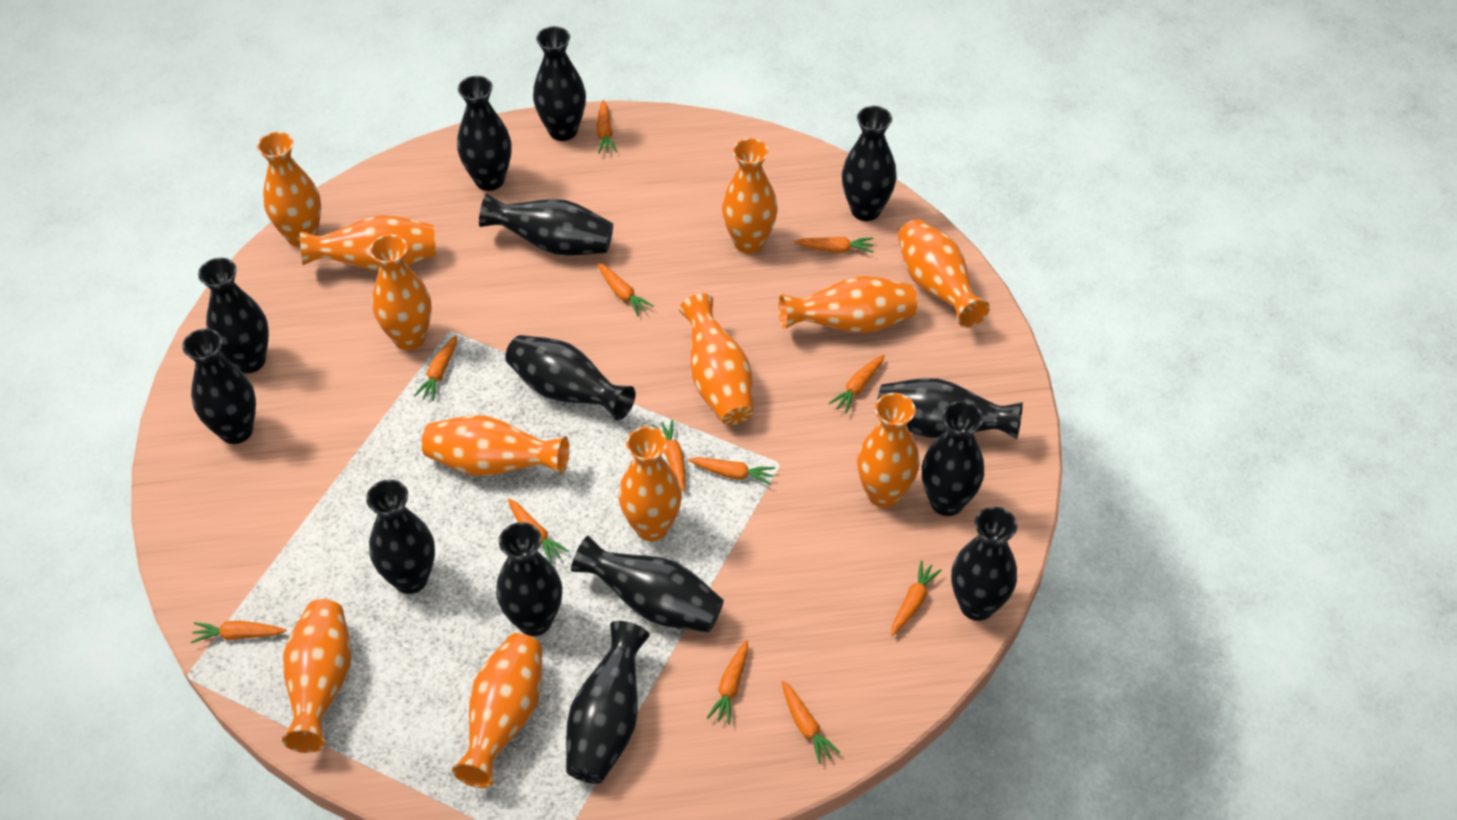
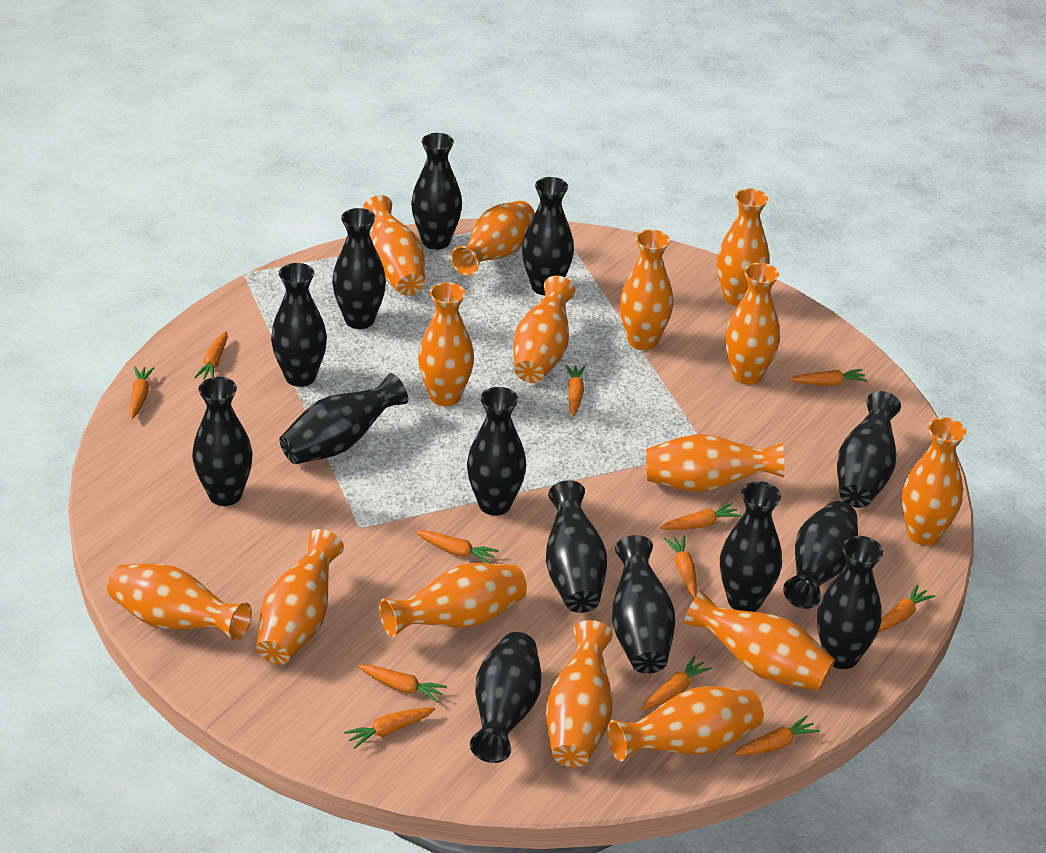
orange vase: 12 -> 15

